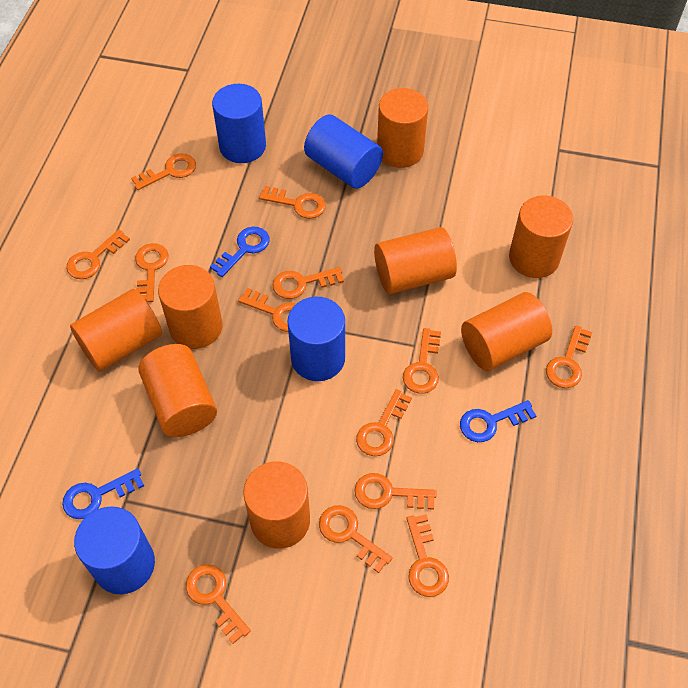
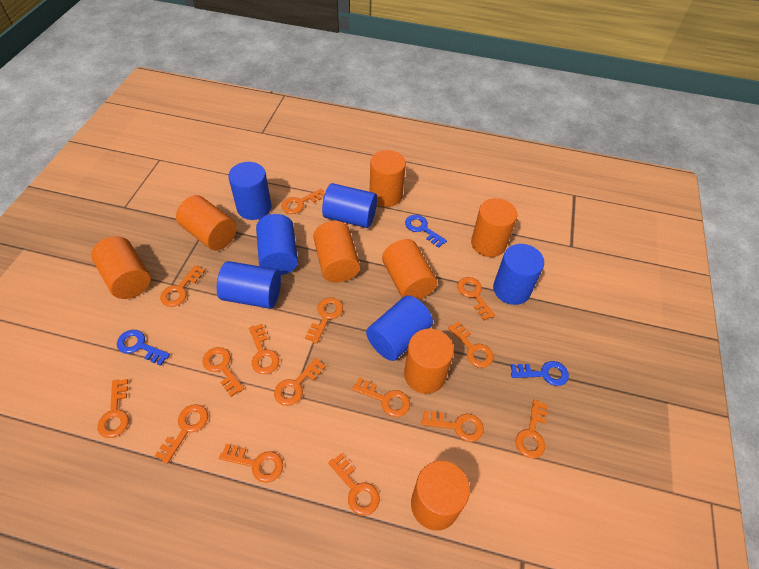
blue cylinder: 4 -> 6
orange key: 13 -> 15

